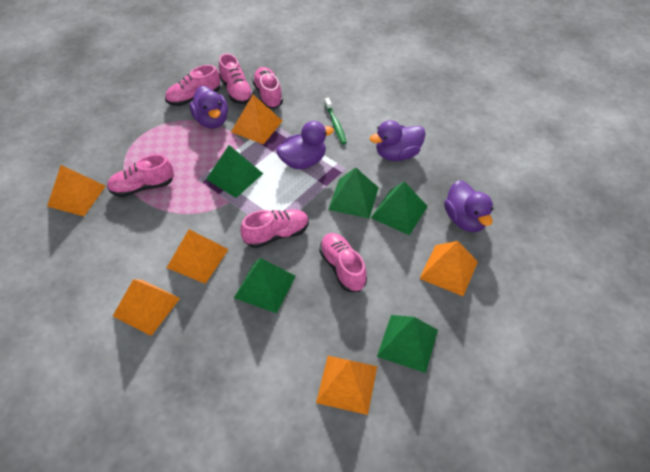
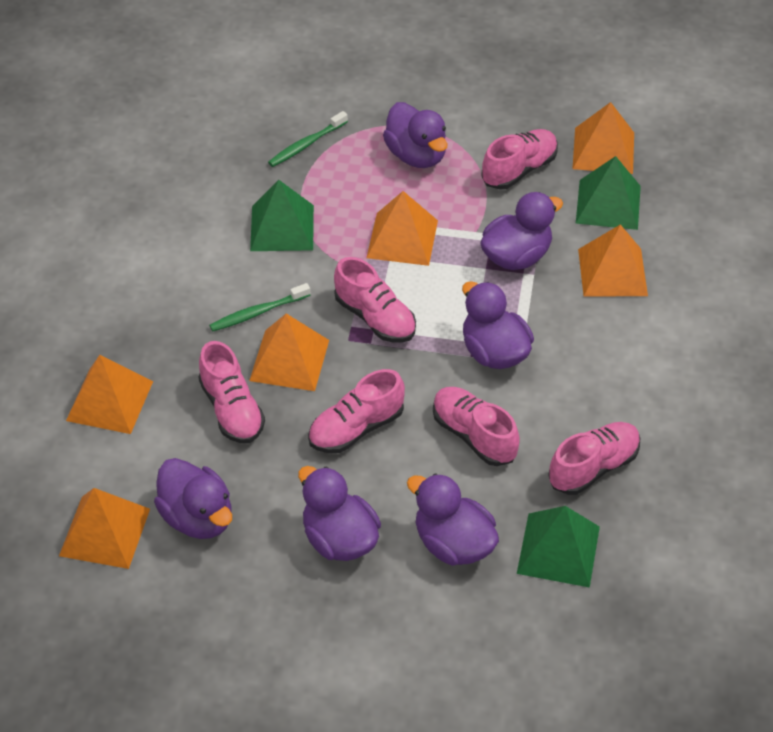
green pyramid: 5 -> 3
green toothbrush: 1 -> 2
purple duck: 4 -> 6

